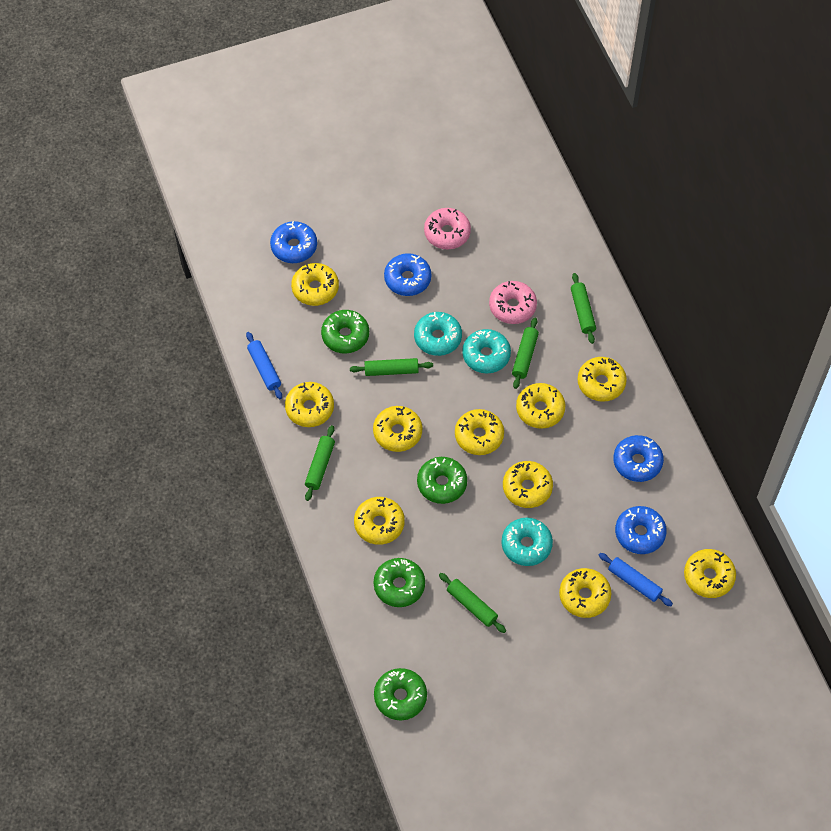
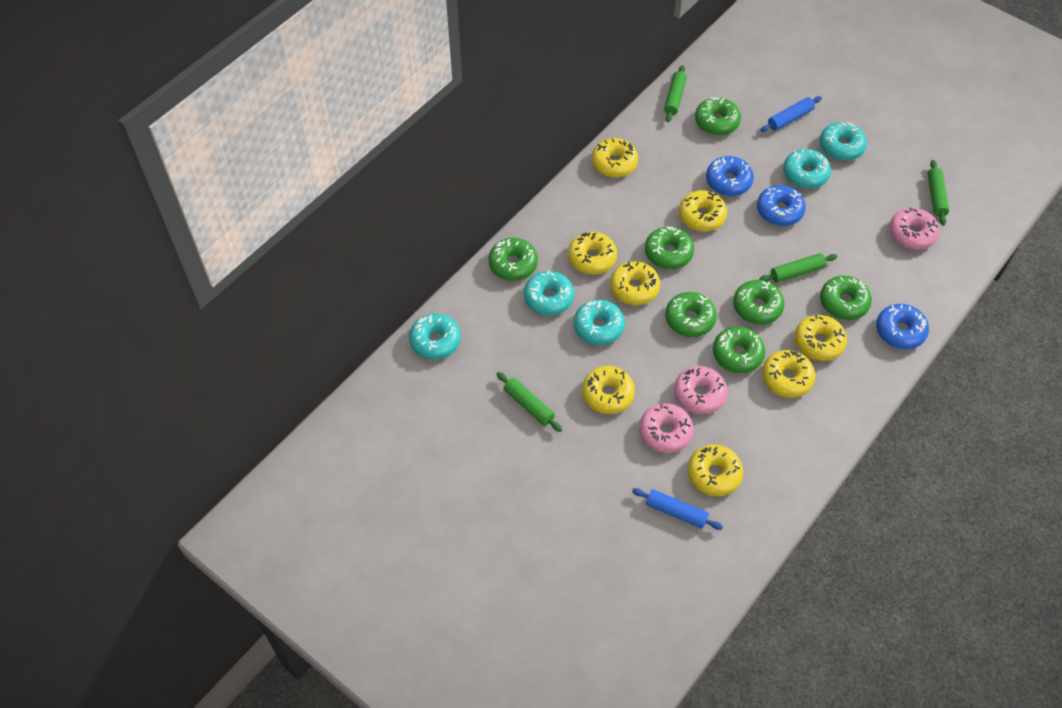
blue donut: 4 -> 3
green donut: 4 -> 7
green rolling pin: 5 -> 4
pink donut: 2 -> 3
turquoise donut: 3 -> 5
yellow donut: 10 -> 8

